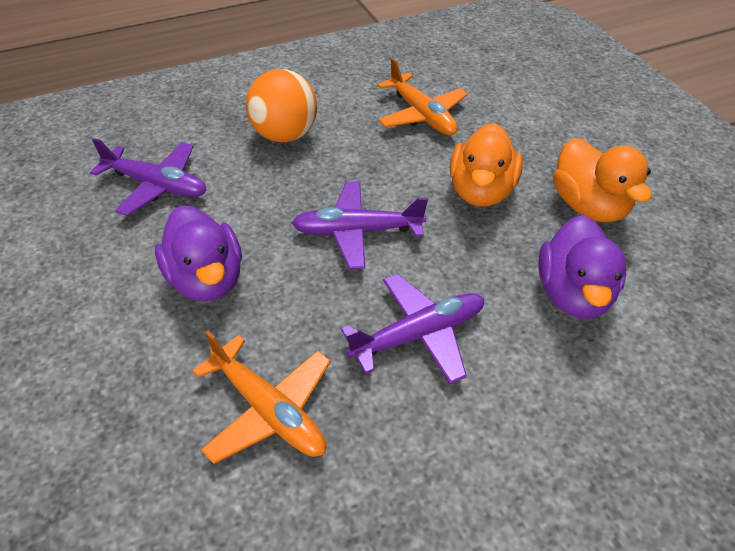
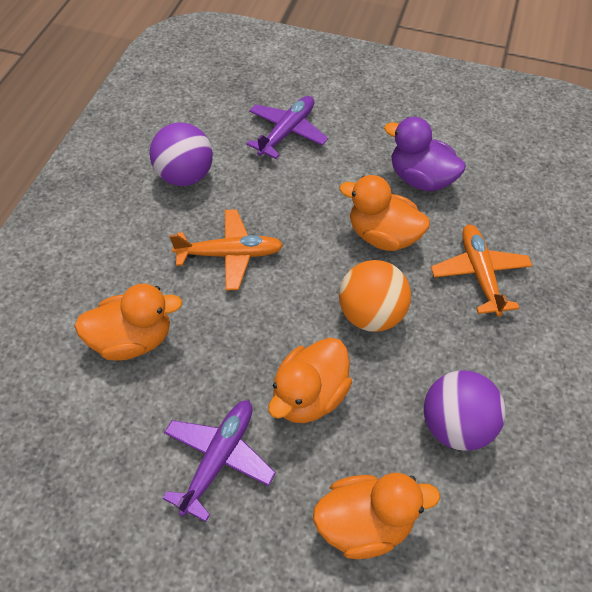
orange duck: 2 -> 4
purple ball: 0 -> 2
purple duck: 2 -> 1
purple plane: 3 -> 2

